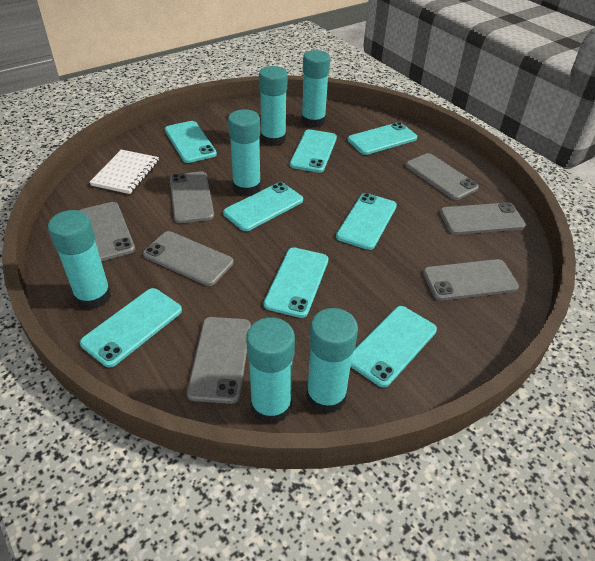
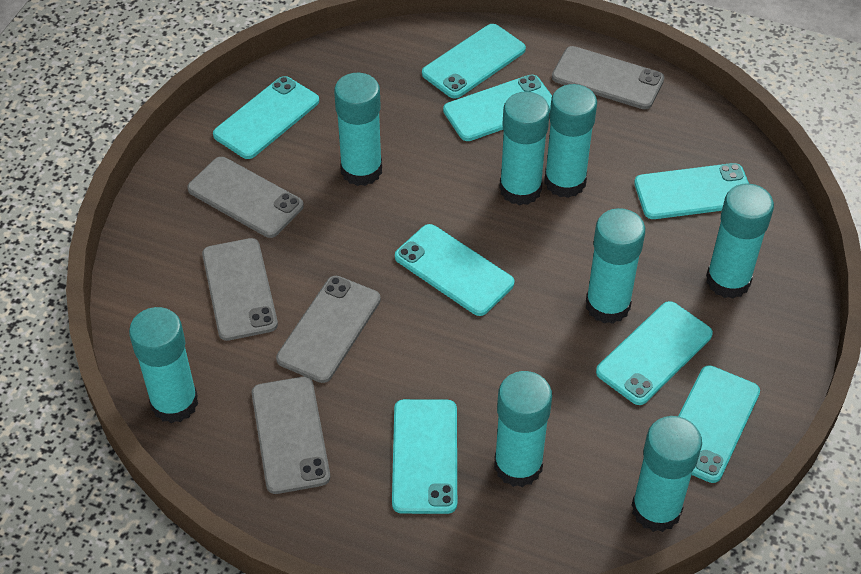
grey phone: 7 -> 5
turquoise glue stick: 6 -> 8
white notebook: 1 -> 0

